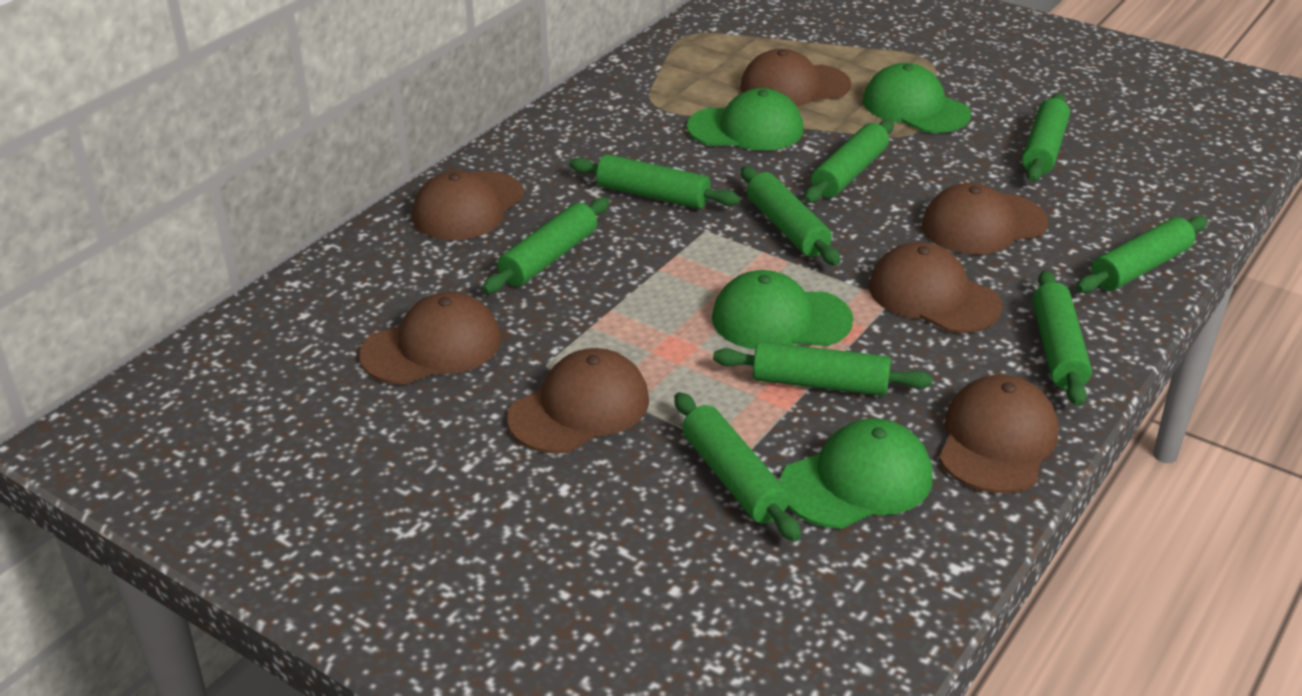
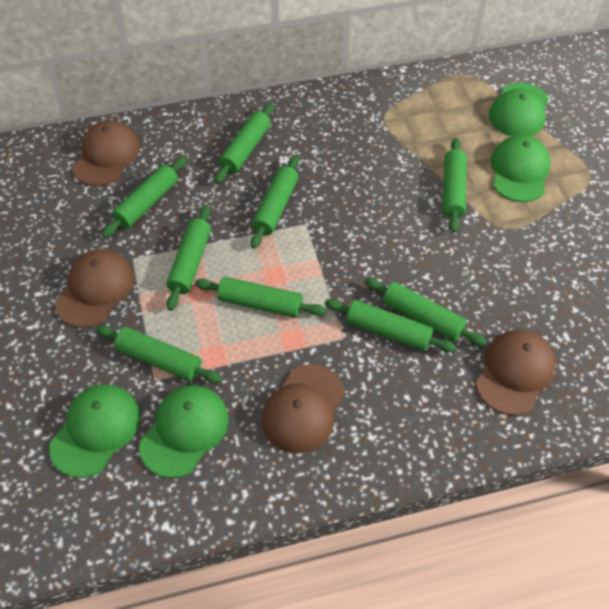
brown cap: 7 -> 4

